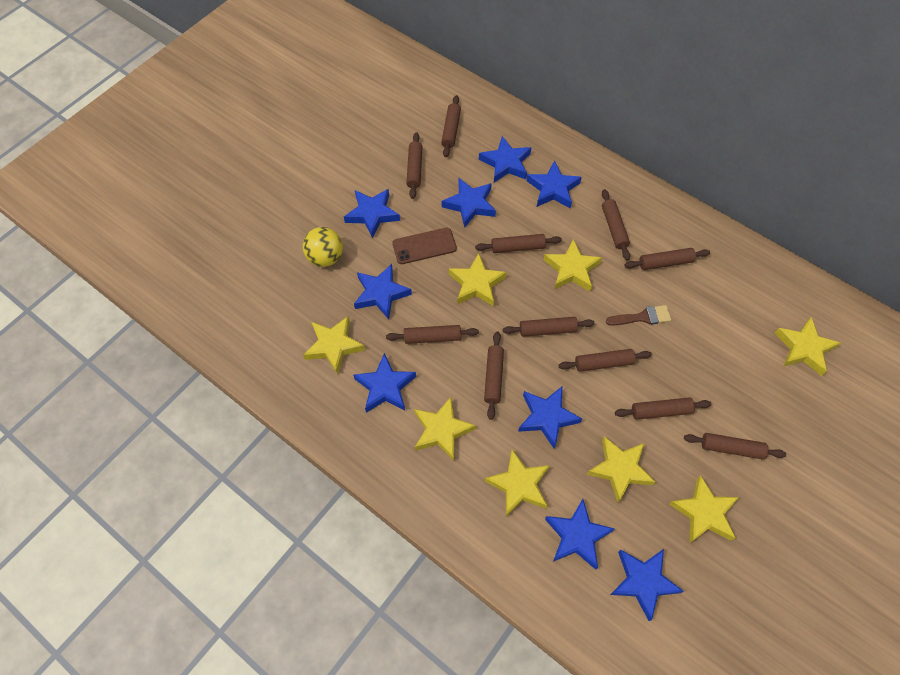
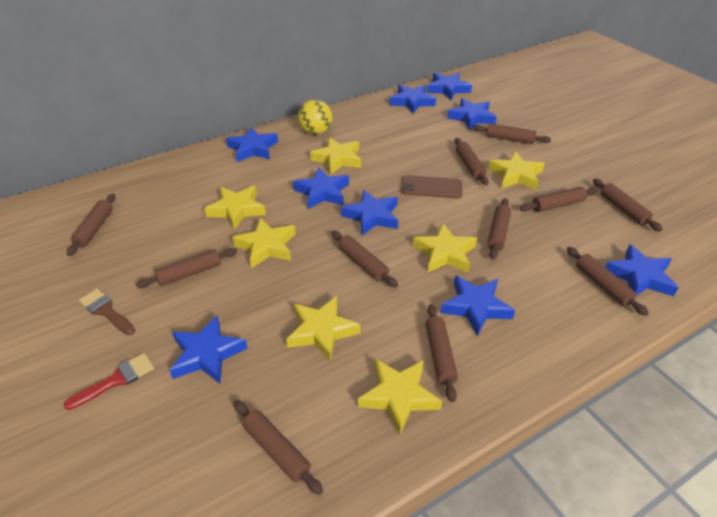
red brush: 0 -> 1
yellow star: 8 -> 7

